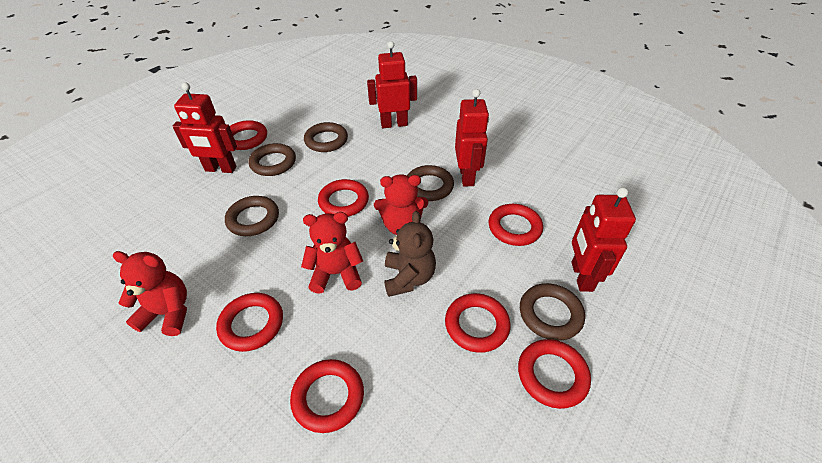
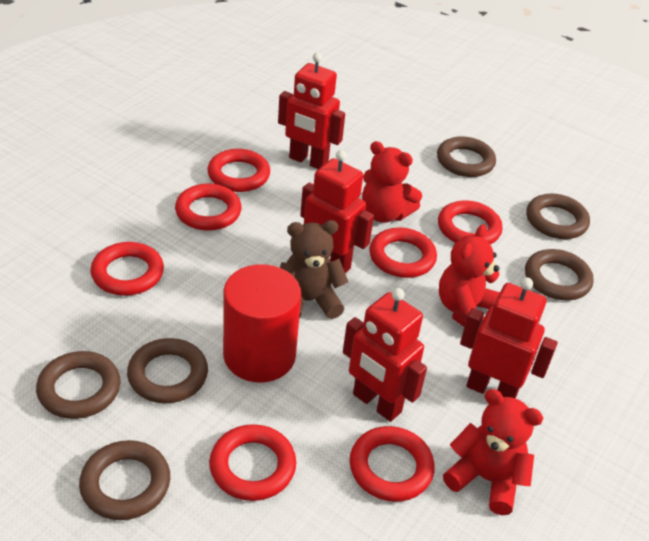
brown ring: 5 -> 6
red cylinder: 0 -> 1

